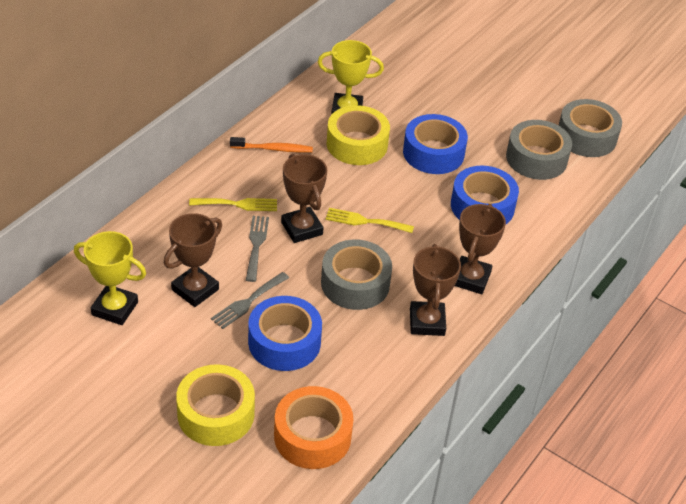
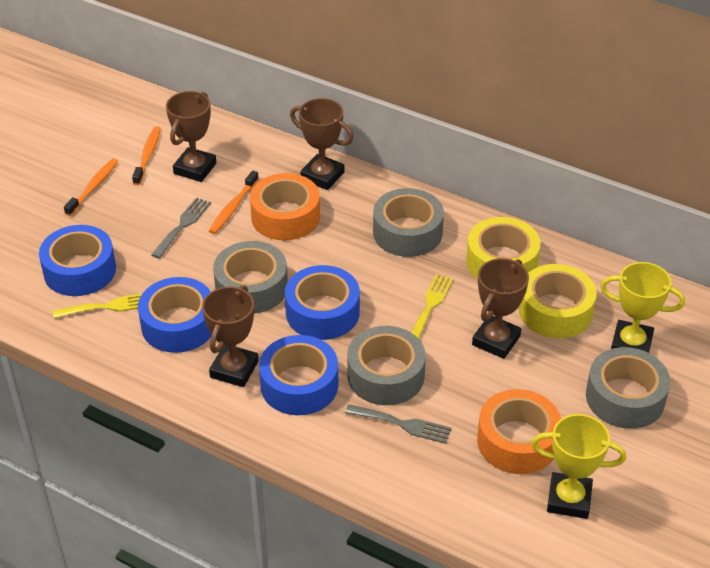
blue tape: 3 -> 4
grey tape: 3 -> 4
orange tape: 1 -> 2
orange toothbrush: 1 -> 3

